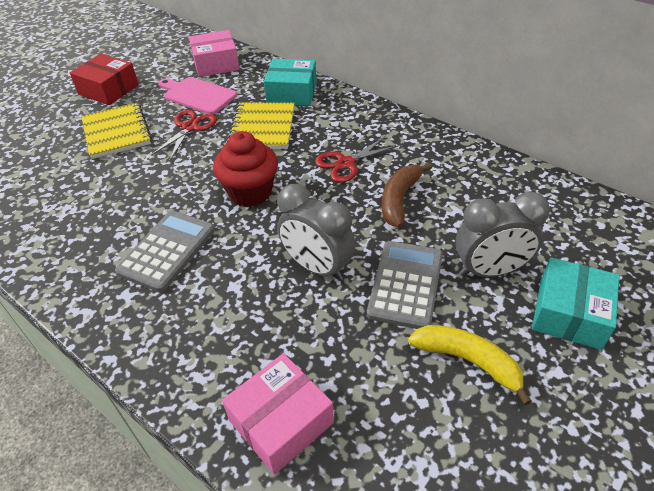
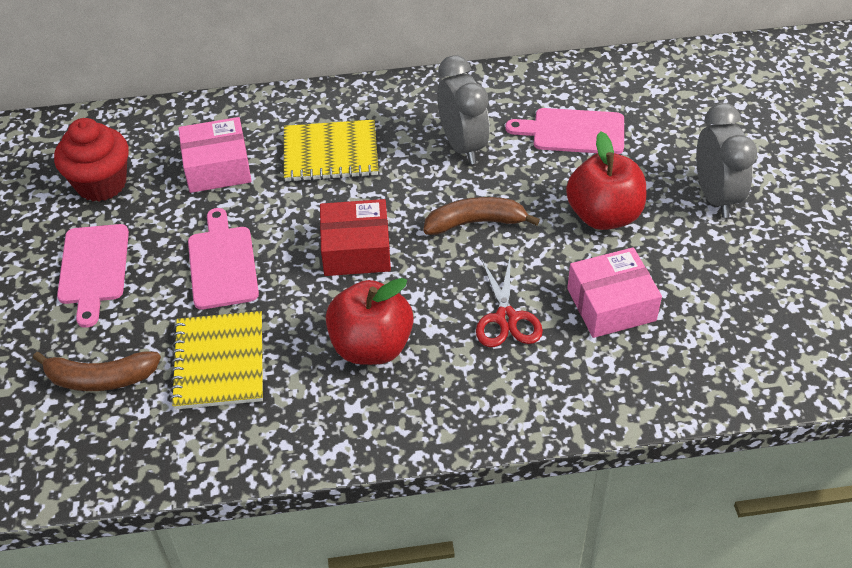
brown banana: 1 -> 2
grey calculator: 2 -> 0
pink cutting board: 1 -> 3
red apple: 0 -> 2
red scissors: 2 -> 1
turquoise box: 2 -> 0
yellow banana: 1 -> 0

